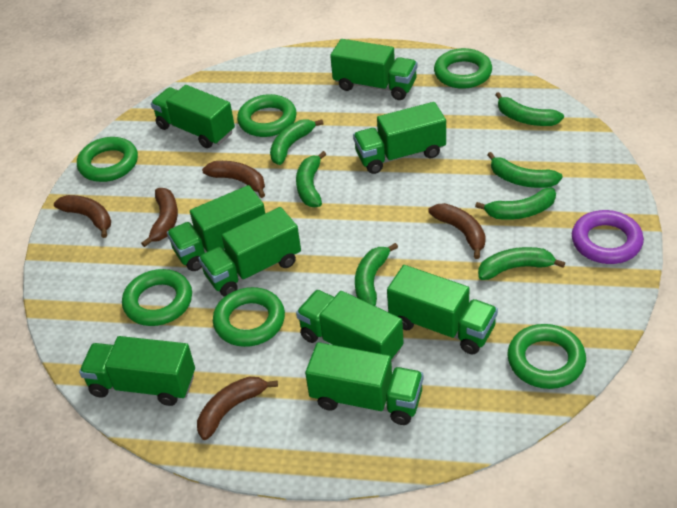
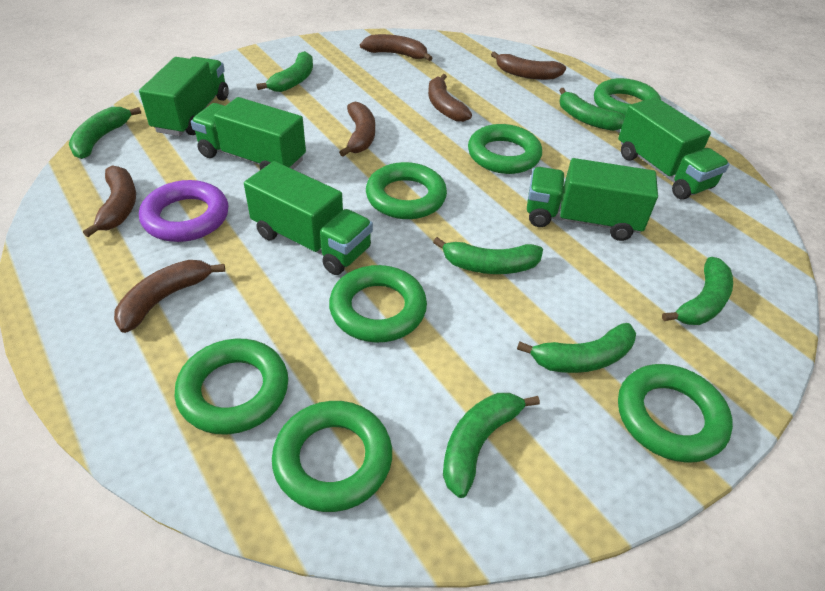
brown banana: 5 -> 6
green ring: 6 -> 7
green truck: 9 -> 5

